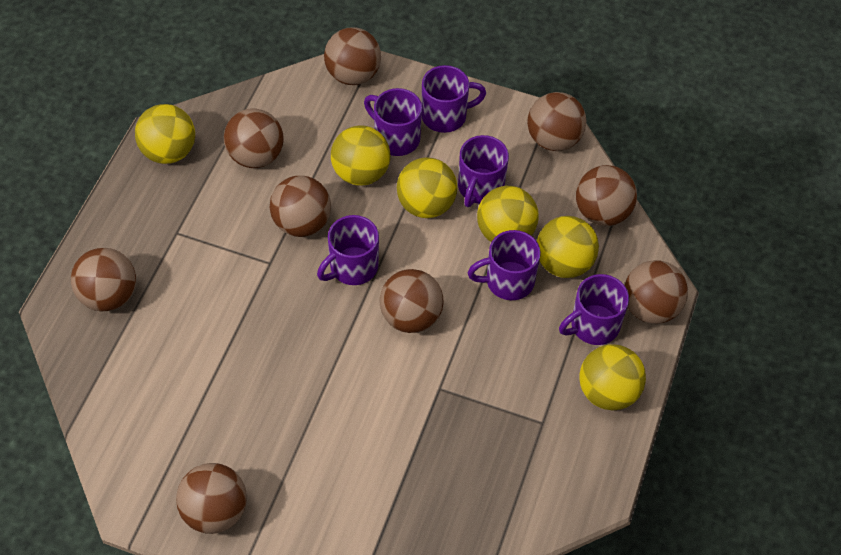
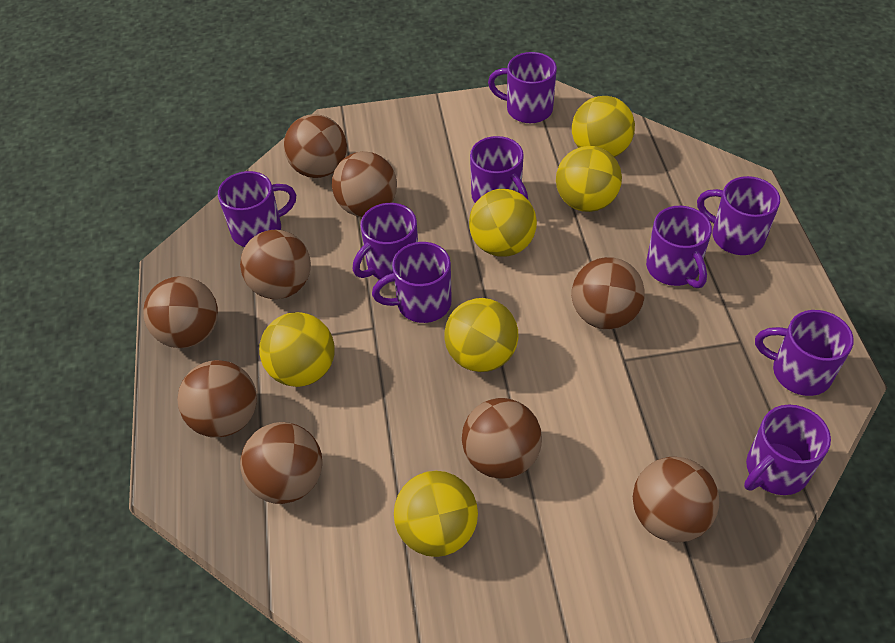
purple mug: 6 -> 9

